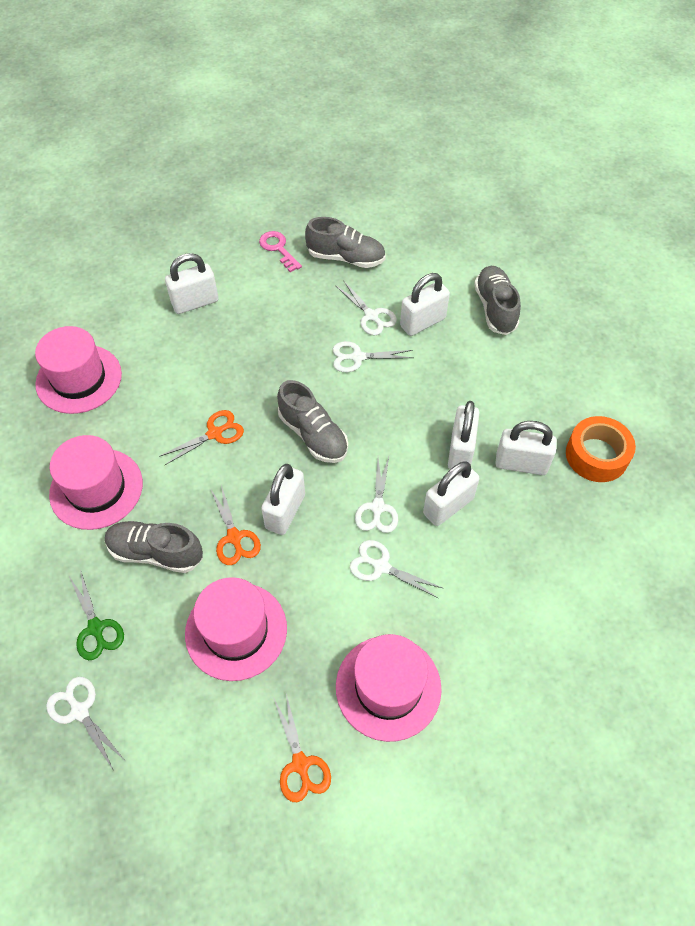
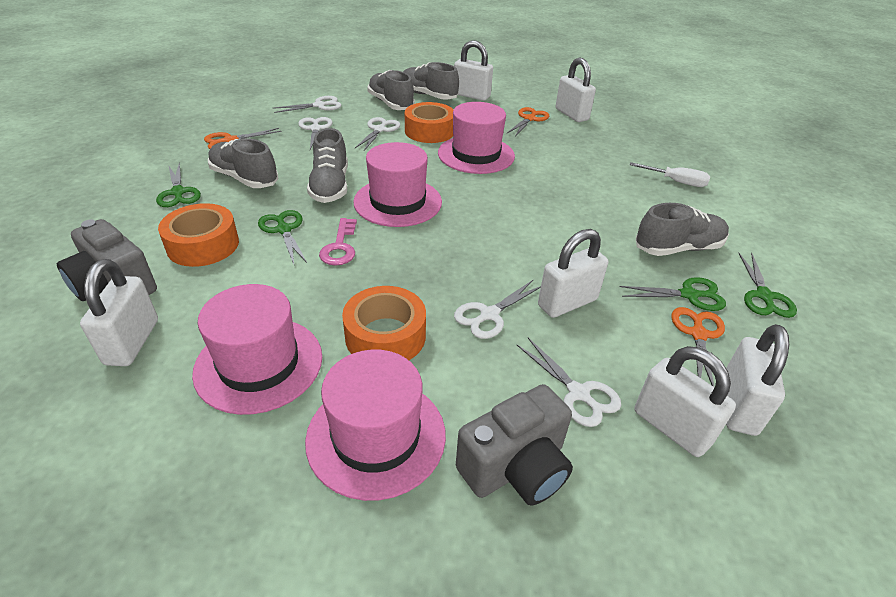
green scissors: 1 -> 4
grey camera: 0 -> 2
grey shoe: 4 -> 5
orange tape: 1 -> 3
white screwdriver: 0 -> 1

